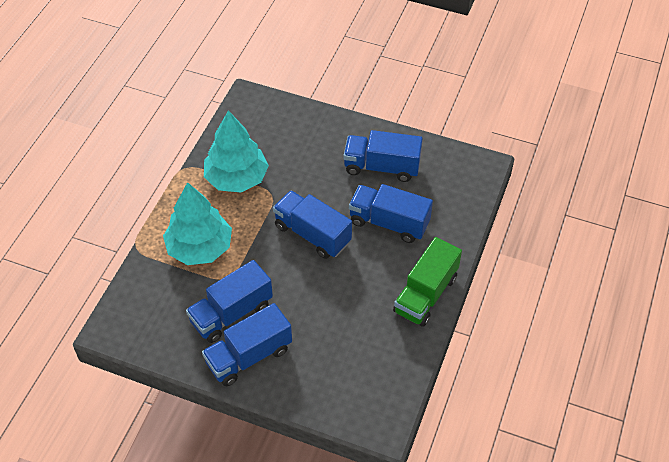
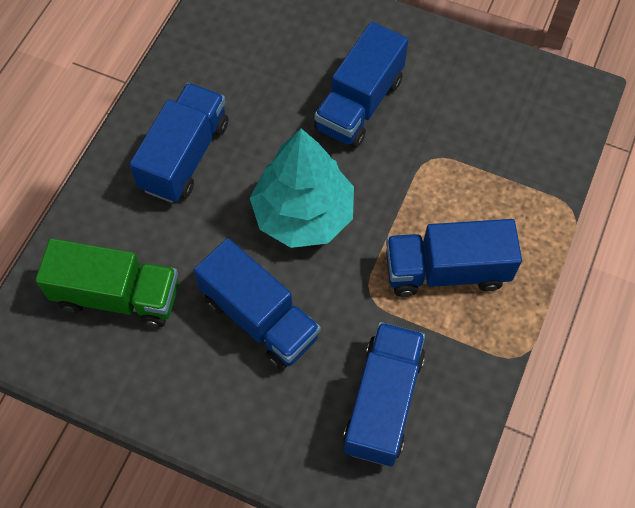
turquoise tree: 2 -> 1

